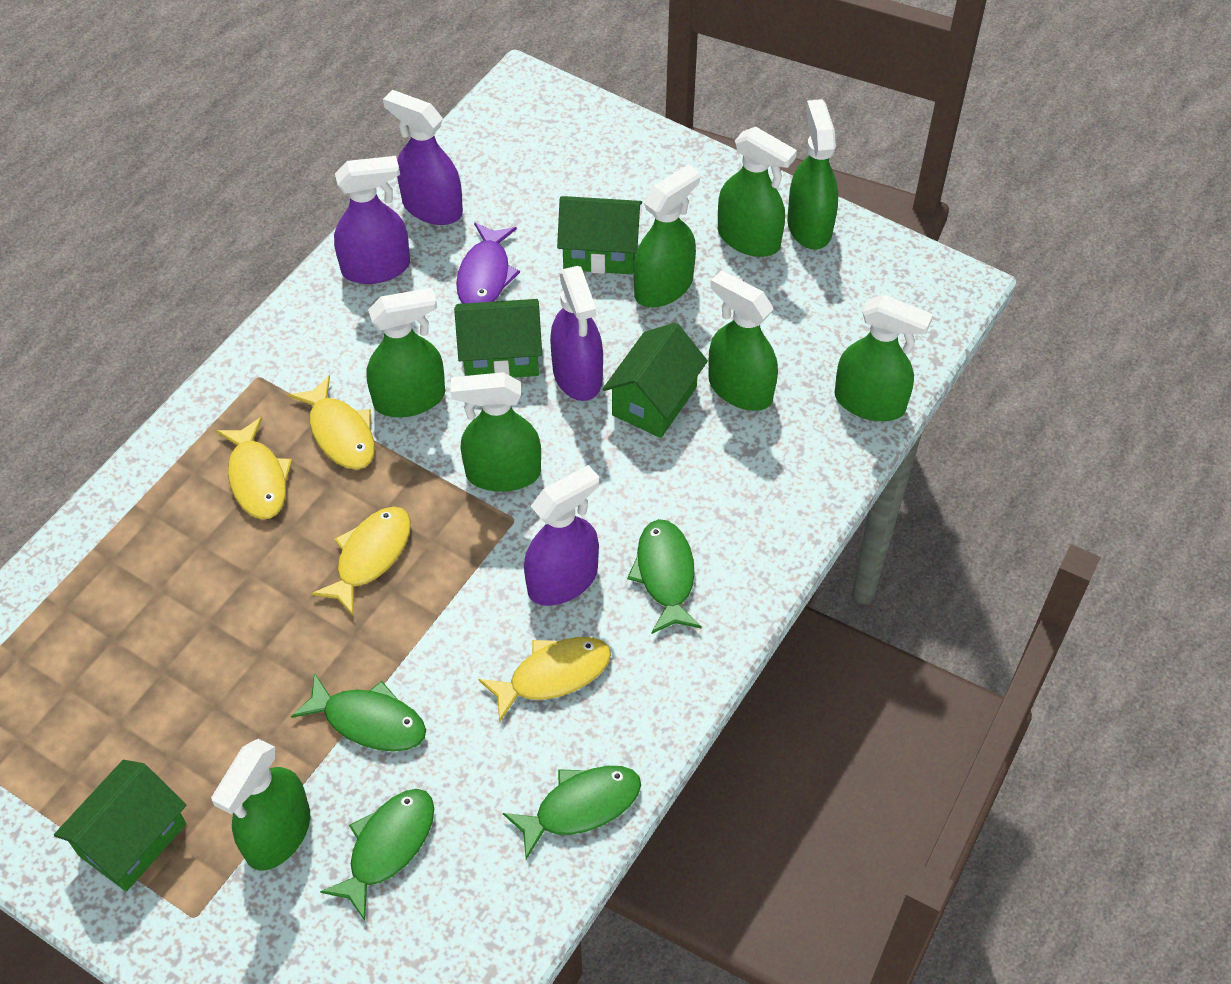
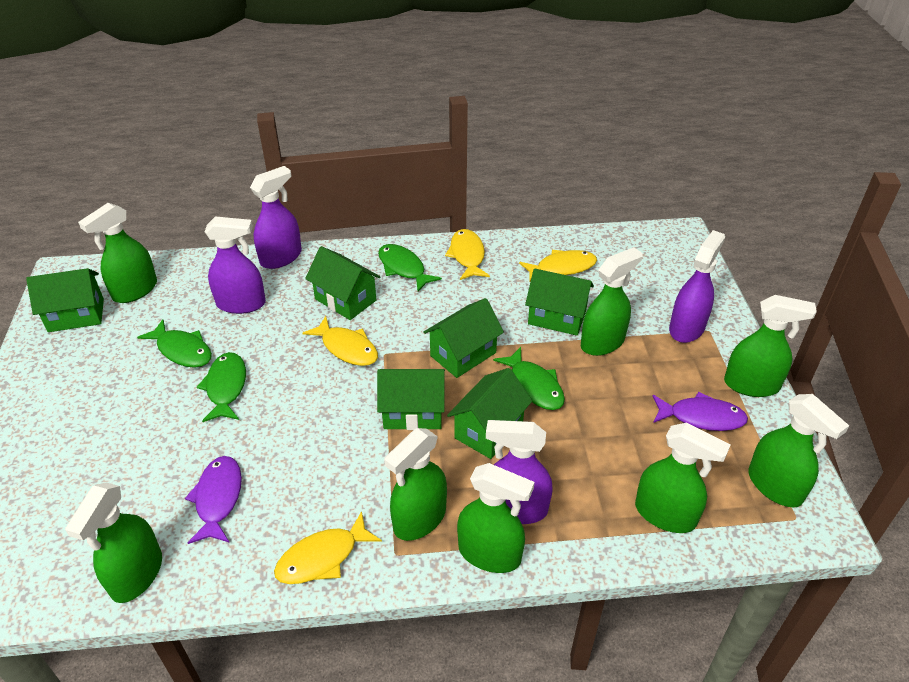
green house: 4 -> 6
purple fish: 1 -> 2

